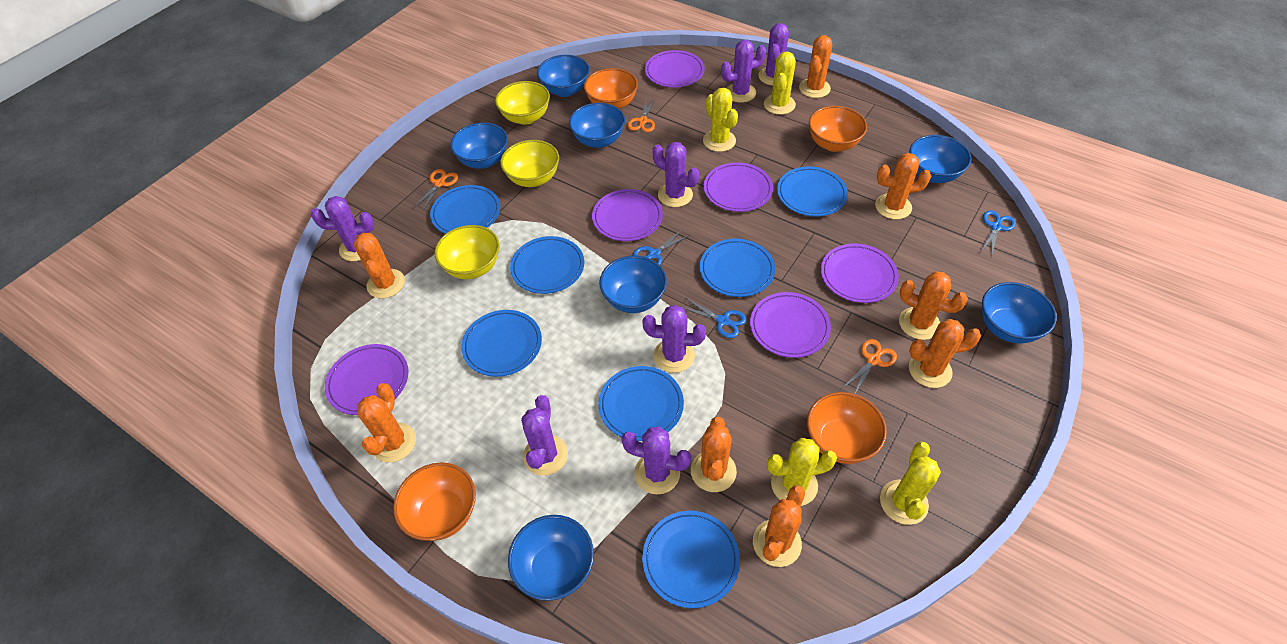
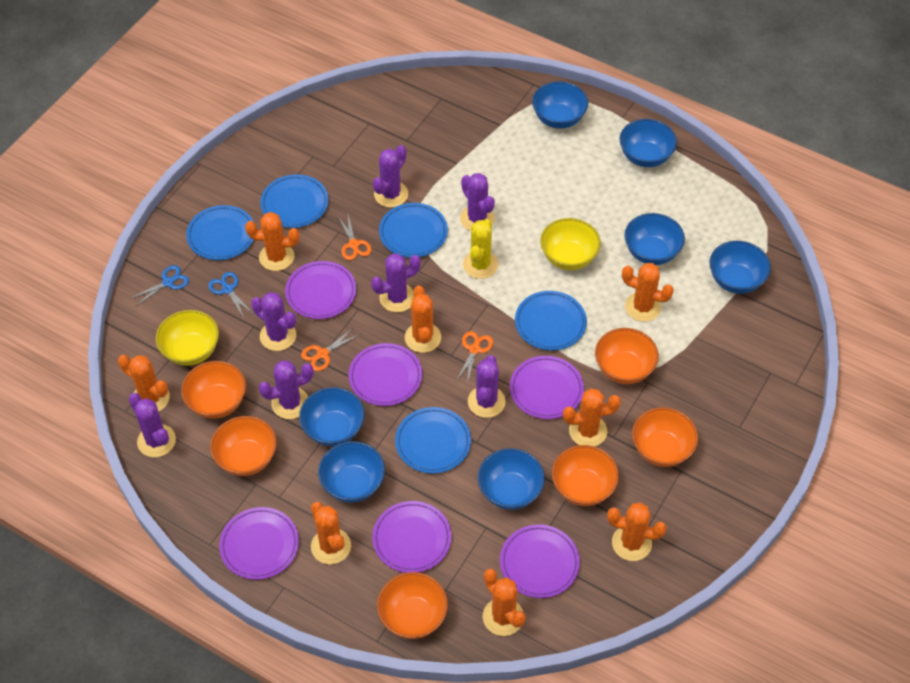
blue plate: 7 -> 5
blue scissors: 3 -> 2
orange bowl: 4 -> 6
yellow bowl: 3 -> 2
yellow cactus: 4 -> 1

